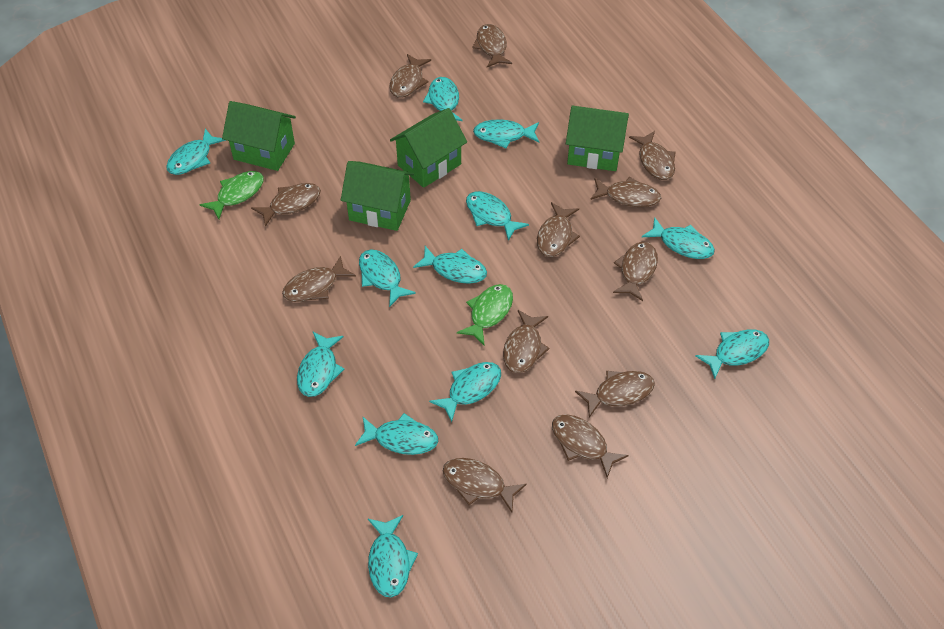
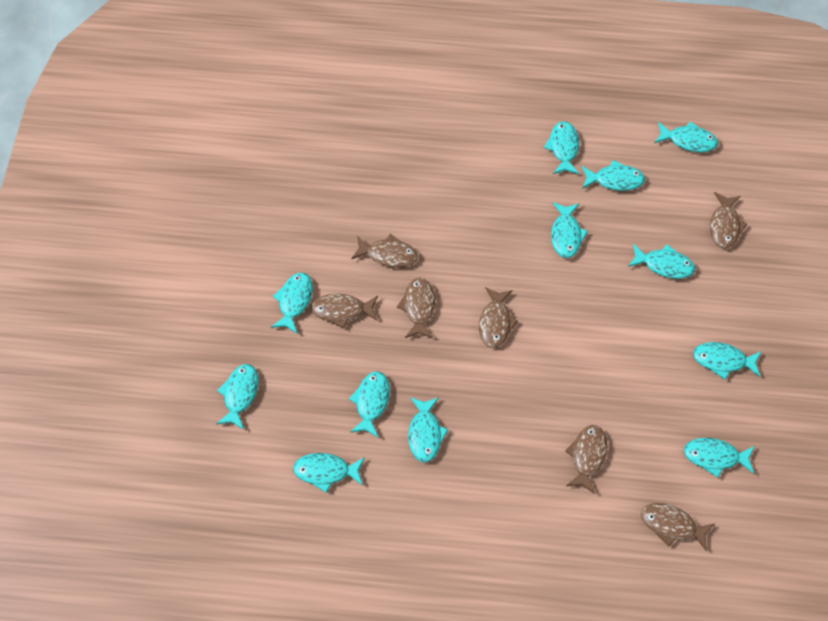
brown fish: 12 -> 7
green fish: 2 -> 0
green house: 4 -> 0

